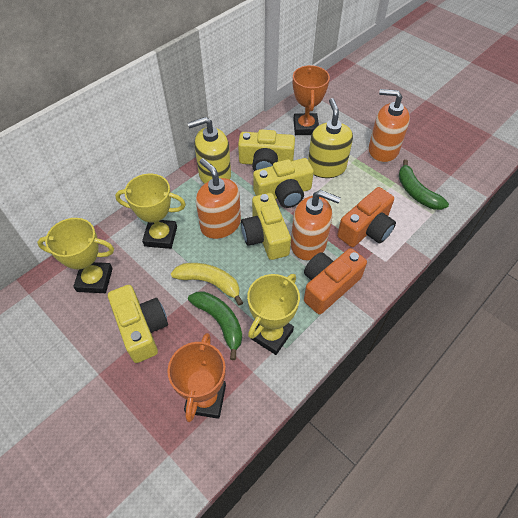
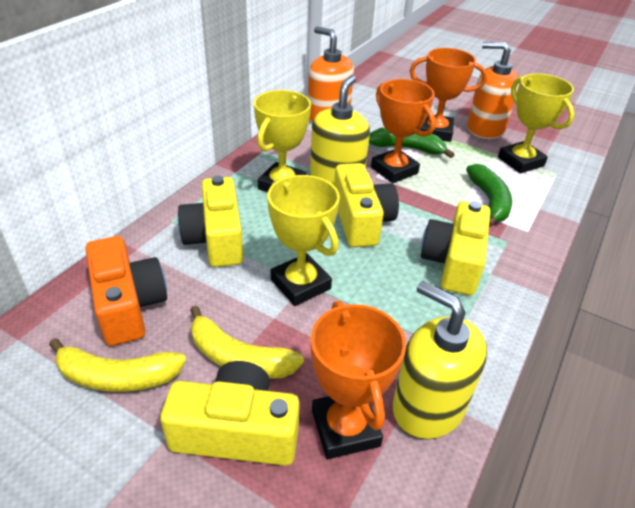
orange camera: 2 -> 1
orange soap dispenser: 3 -> 2
orange trophy: 2 -> 3
yellow banana: 1 -> 2

